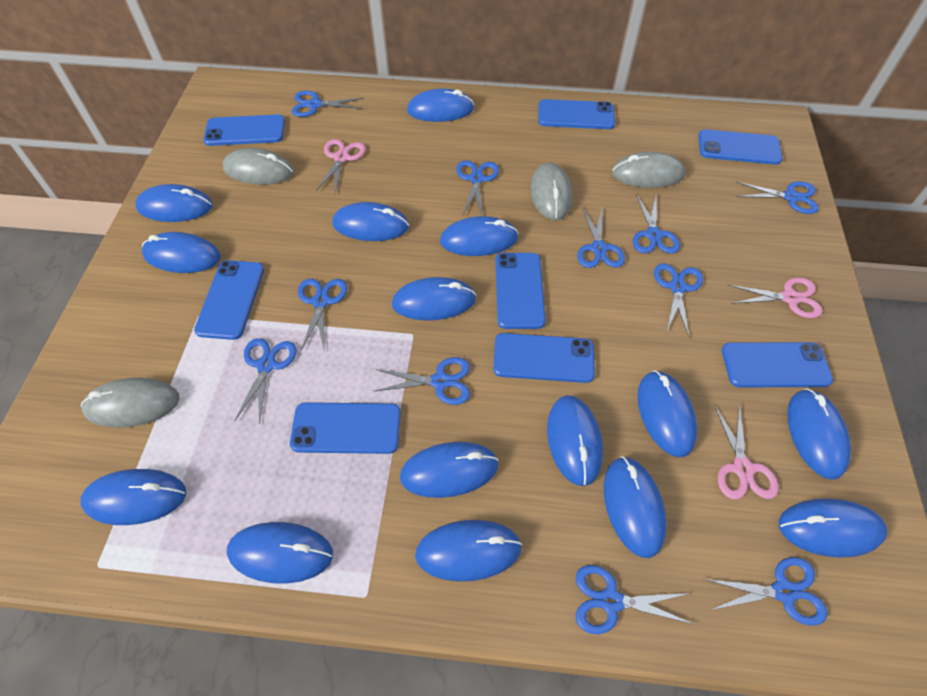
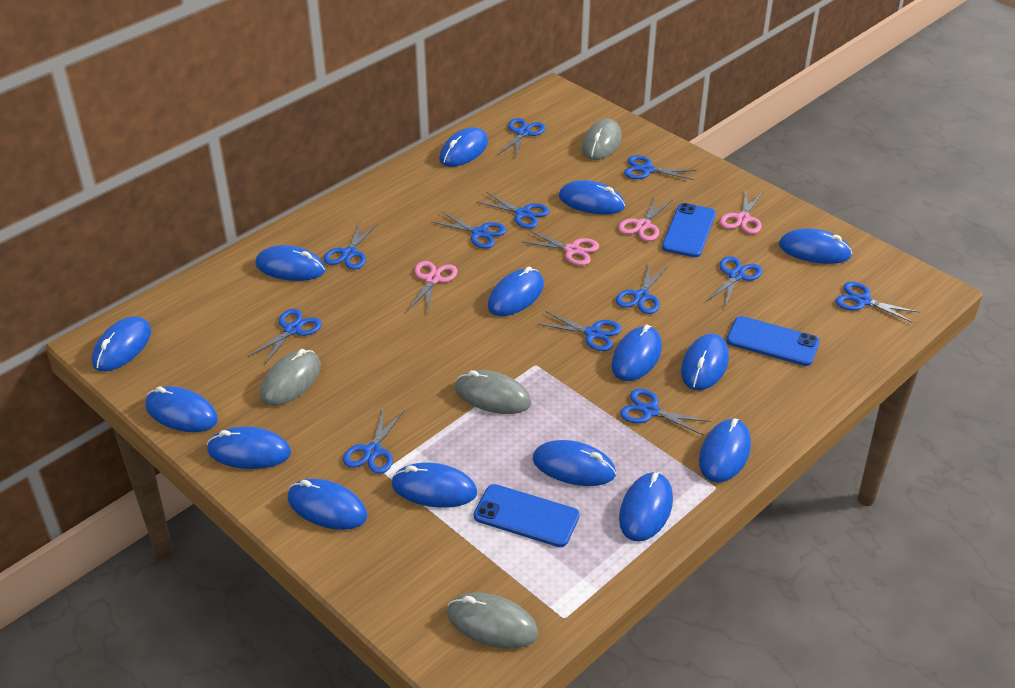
blue phone: 8 -> 3
blue scissors: 11 -> 12
pink scissors: 3 -> 4

